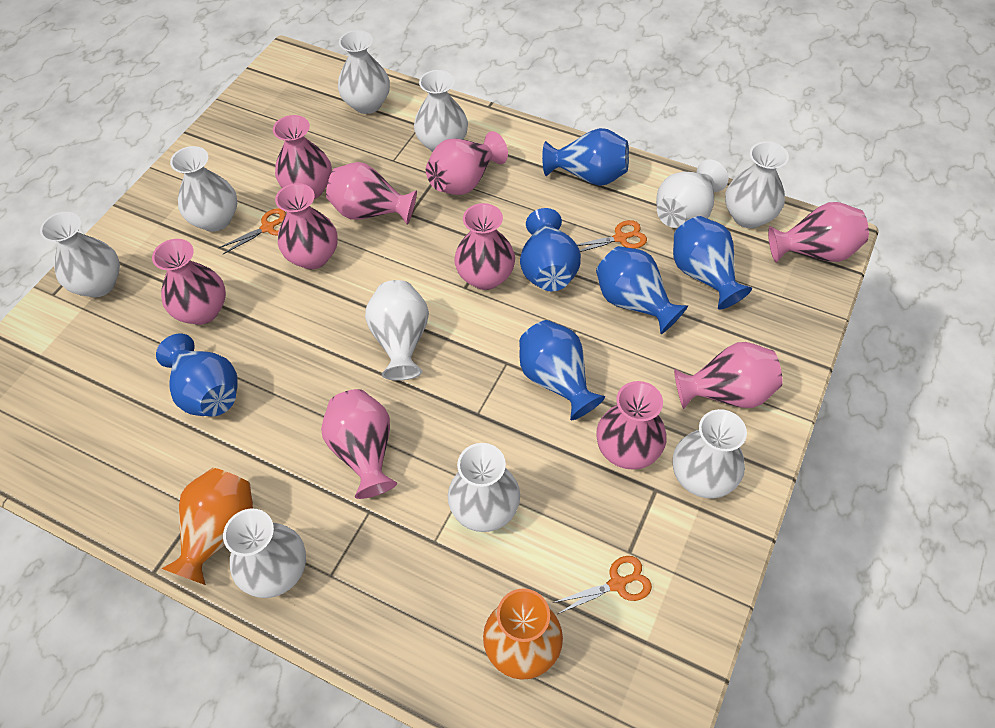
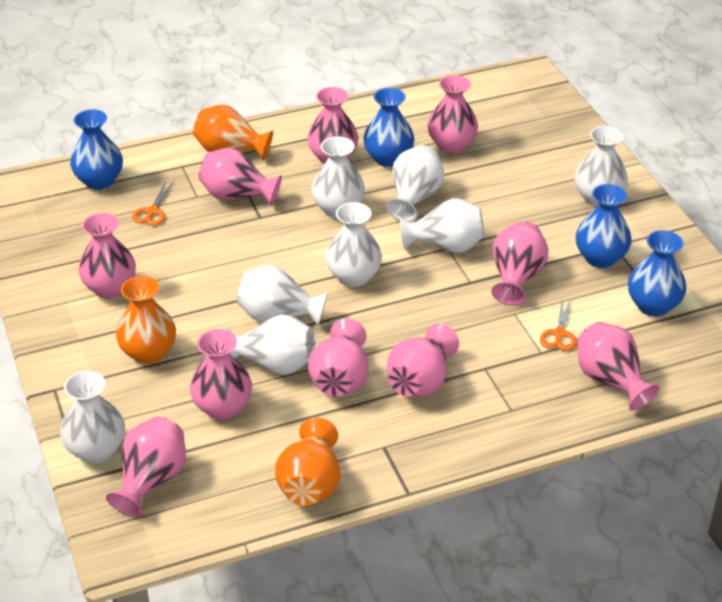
blue vase: 6 -> 4
orange scissors: 3 -> 2
orange vase: 2 -> 3
white vase: 10 -> 8

